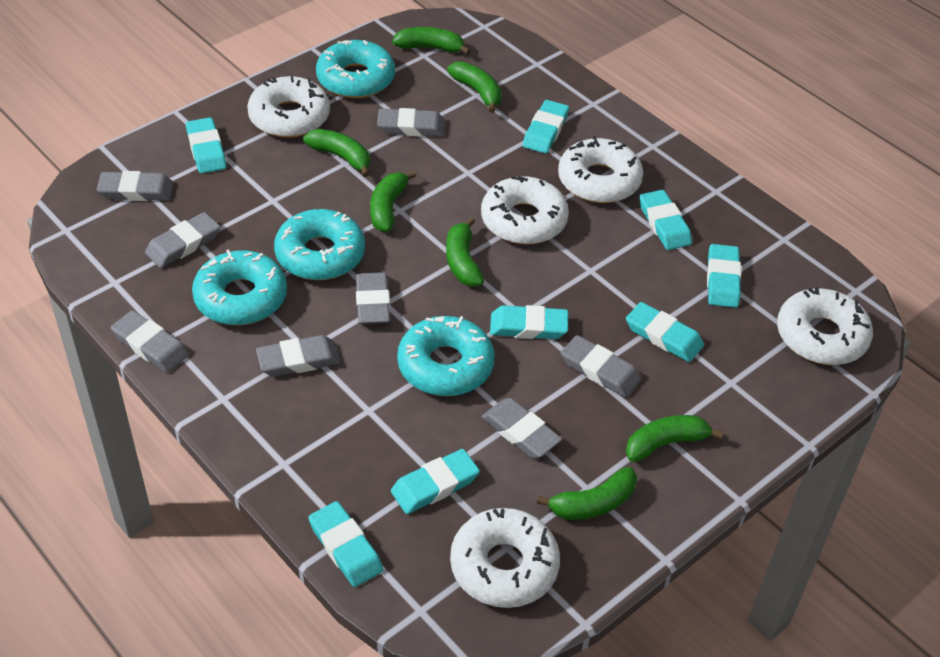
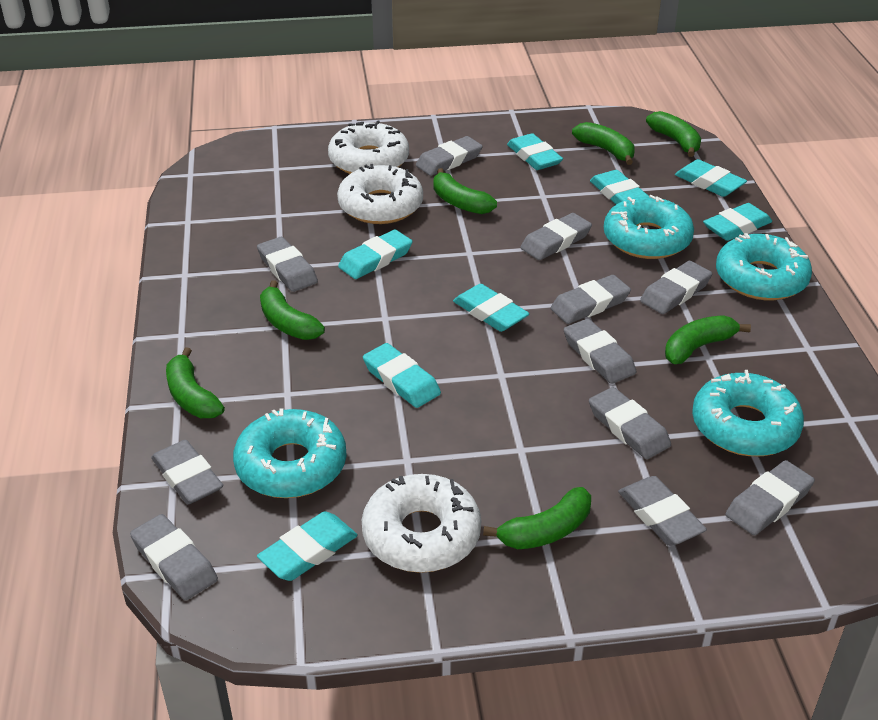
grey eraser: 8 -> 11
white donut: 5 -> 3

